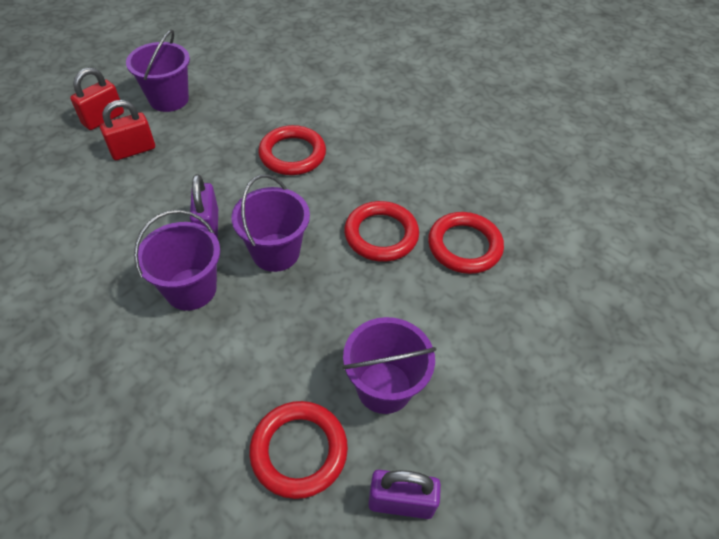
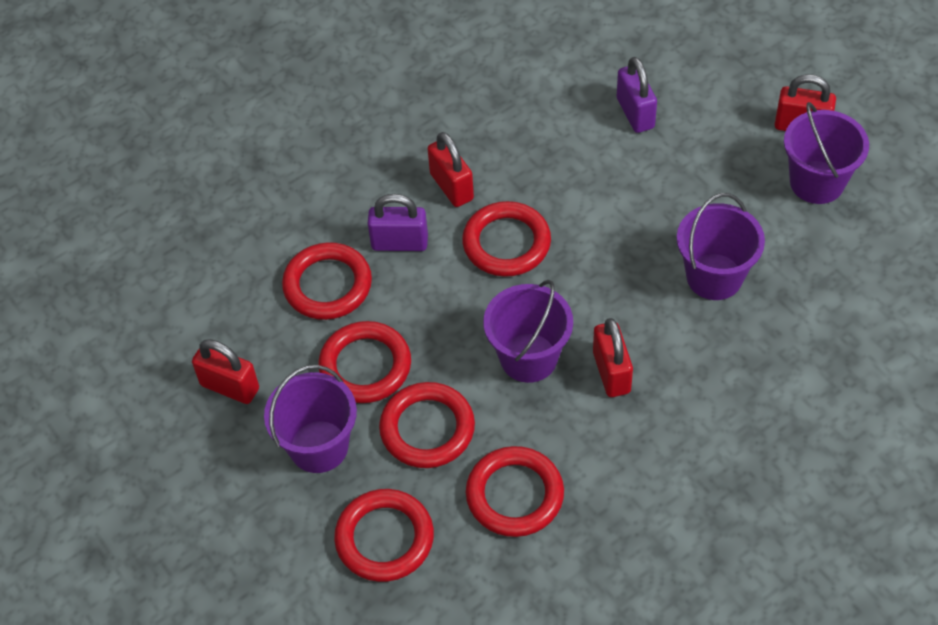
red padlock: 2 -> 4
red ring: 4 -> 6

